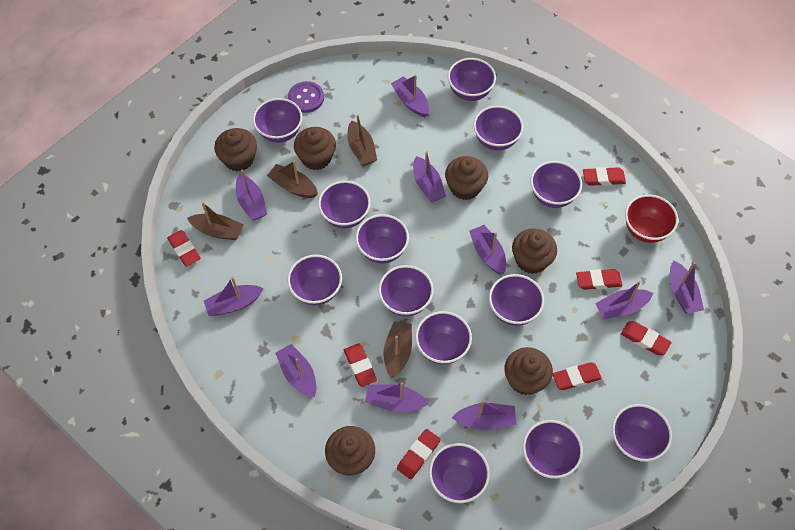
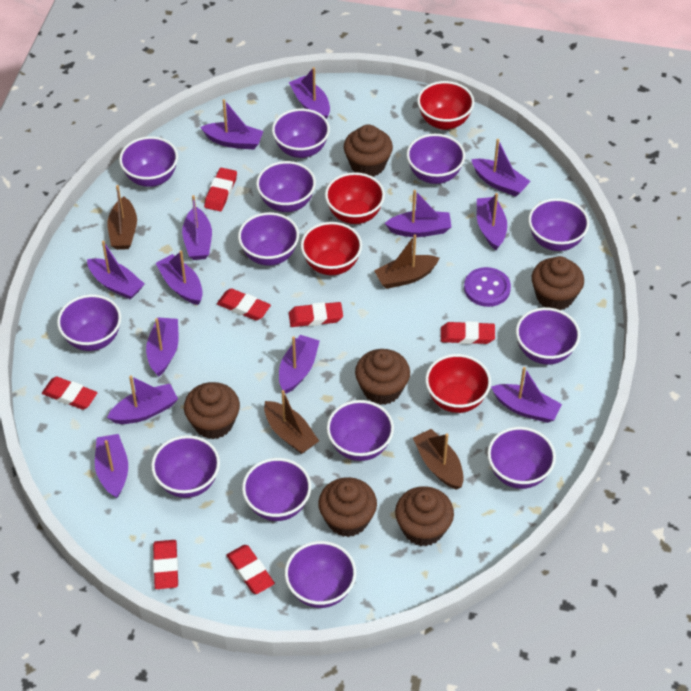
purple boat: 10 -> 13
red bowl: 1 -> 4

